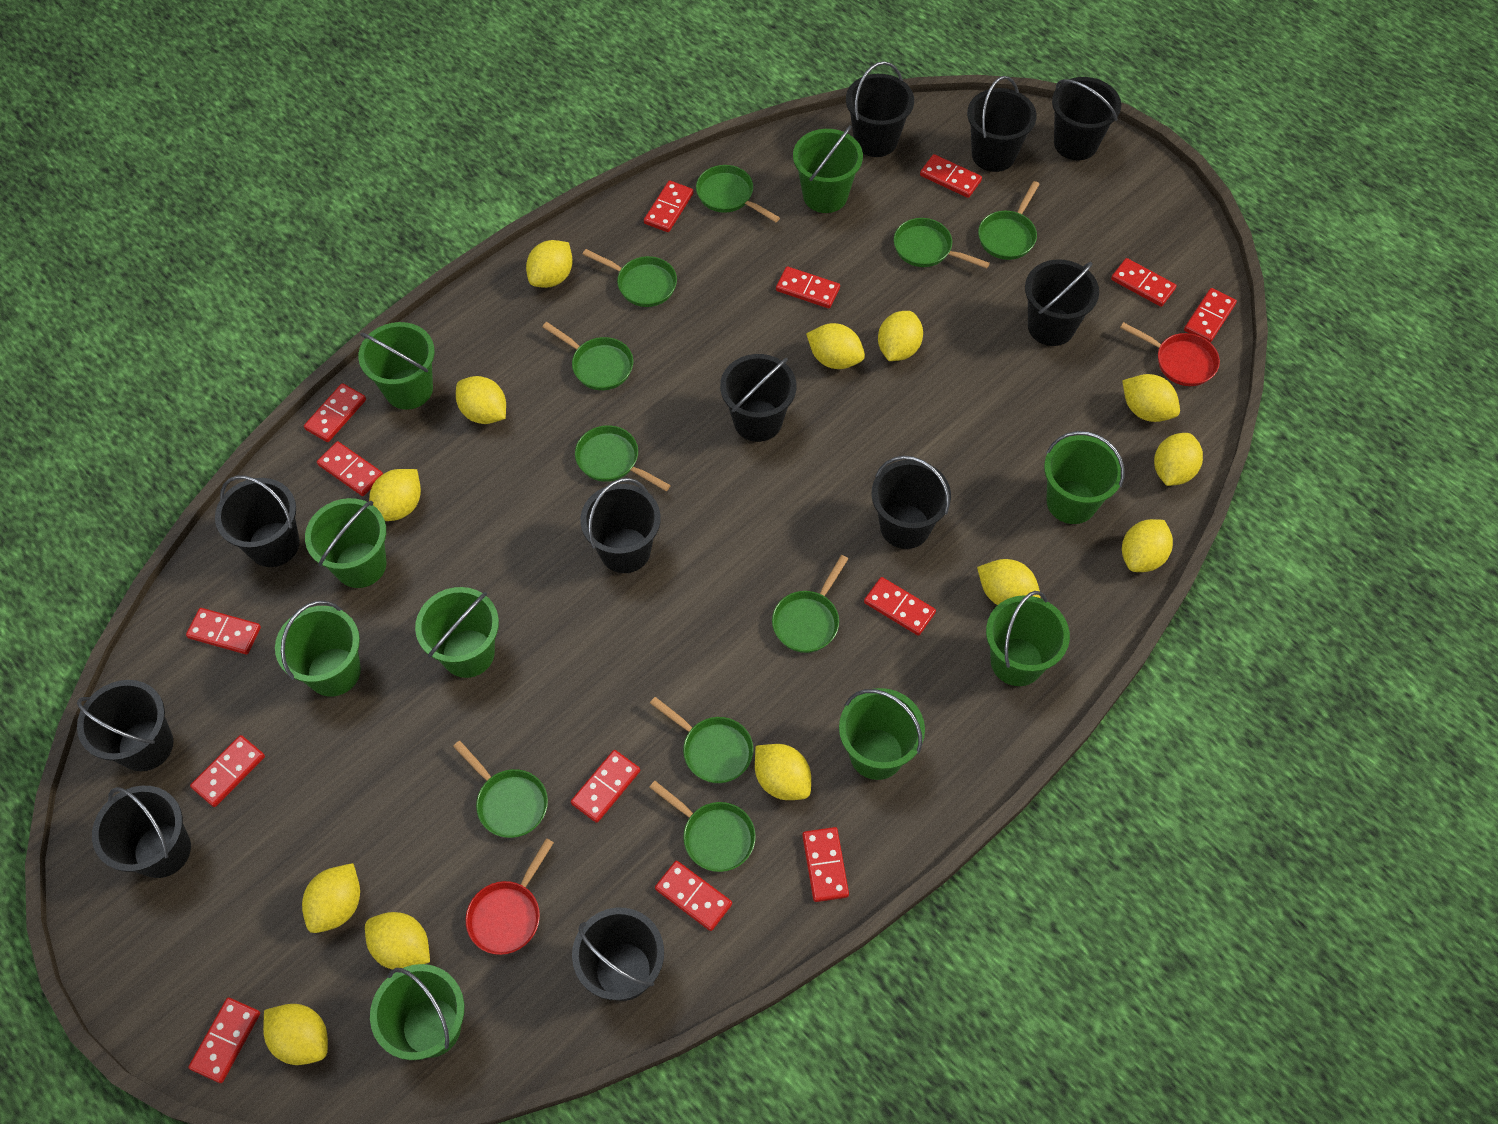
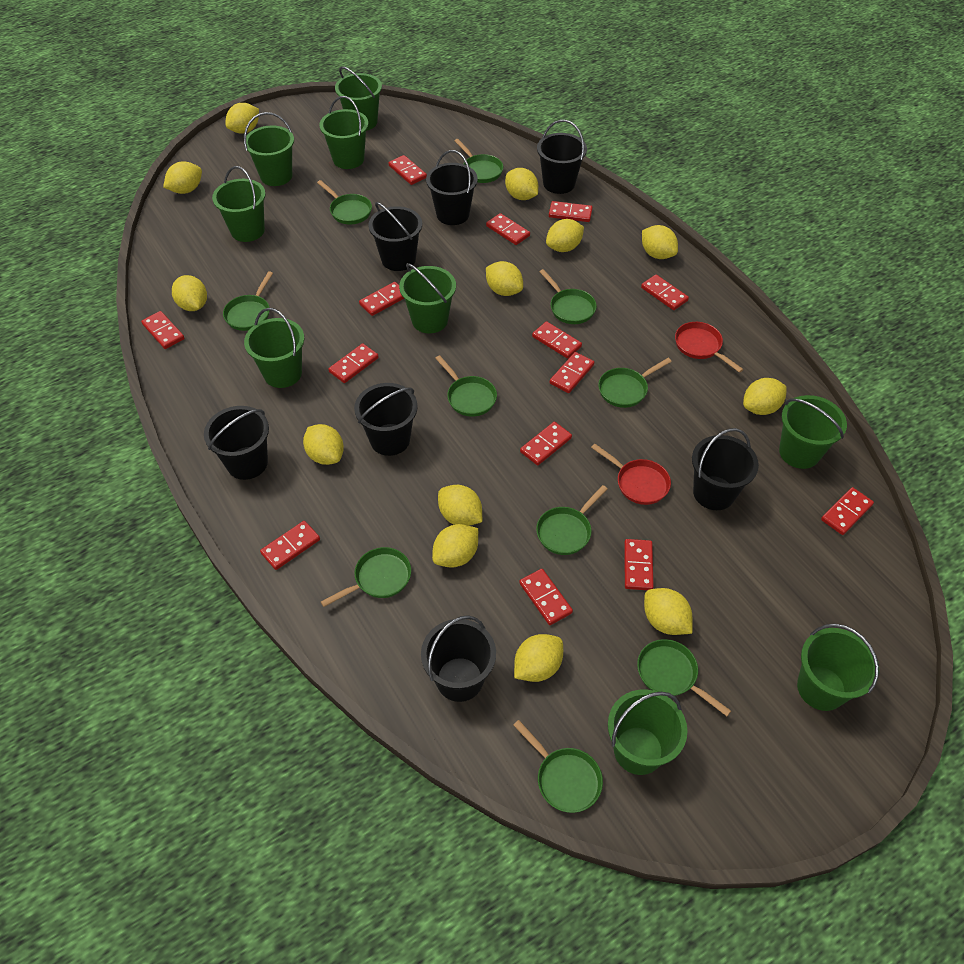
black bucket: 11 -> 7

